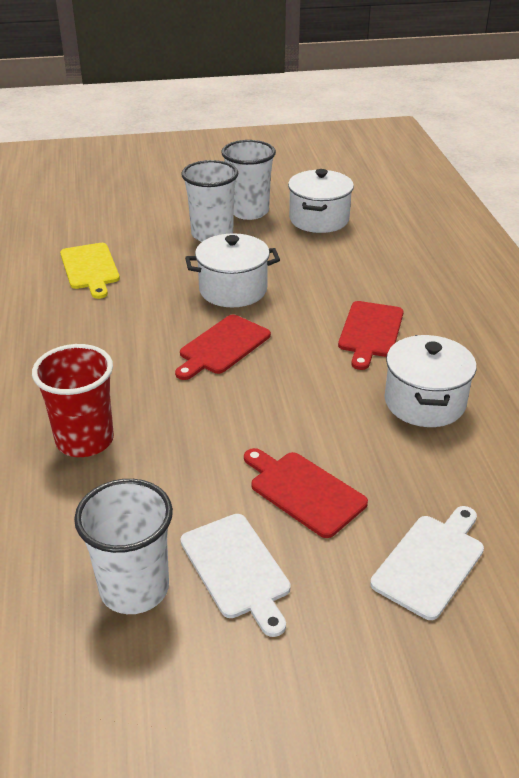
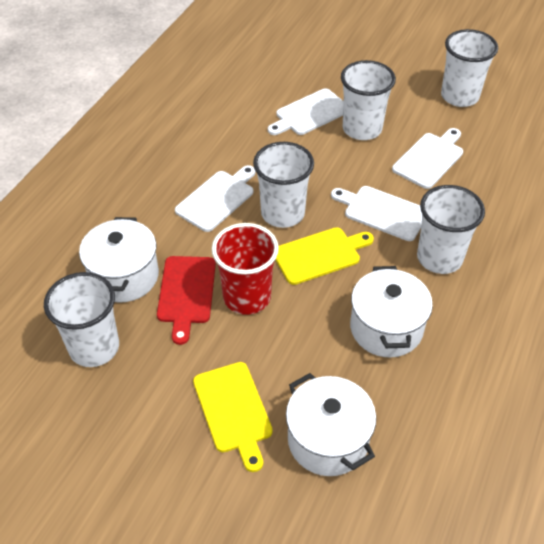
red cutting board: 3 -> 1
white cup: 3 -> 5
white cutting board: 2 -> 4
yellow cutting board: 1 -> 2

